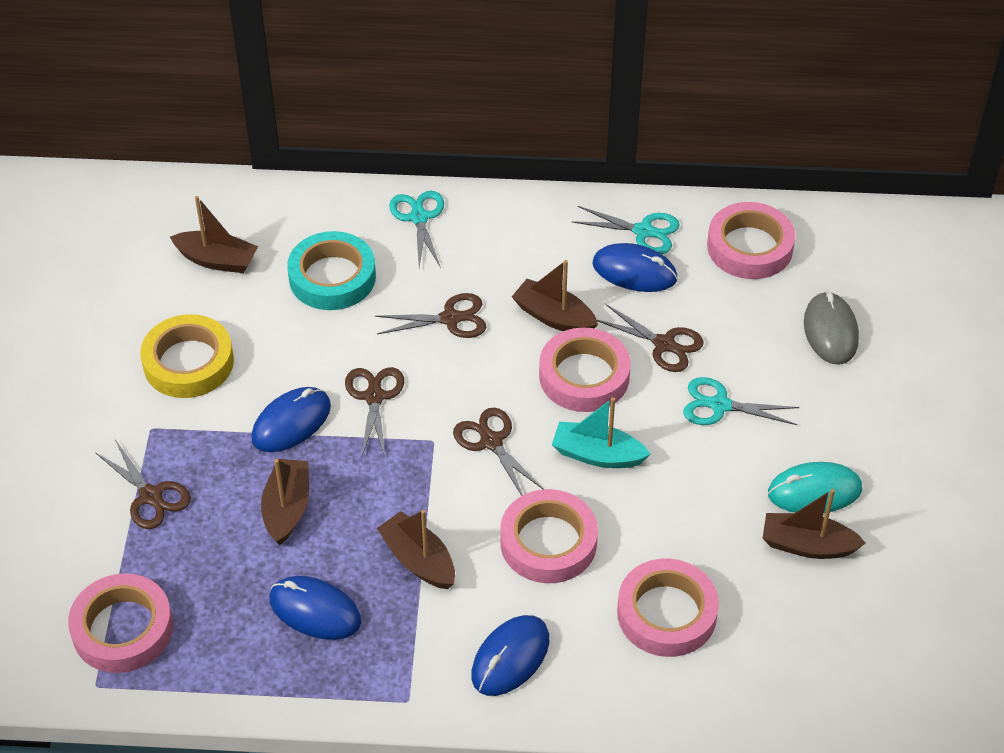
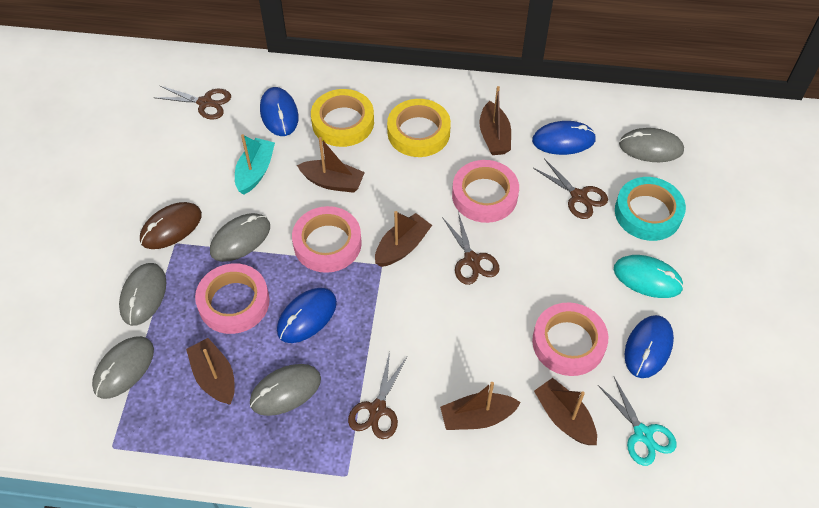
brown boat: 5 -> 6
brown mouse: 0 -> 1
brown scissors: 5 -> 4
grey mouse: 1 -> 5
pink tape: 5 -> 4
turquoise scissors: 3 -> 1
yellow tape: 1 -> 2

